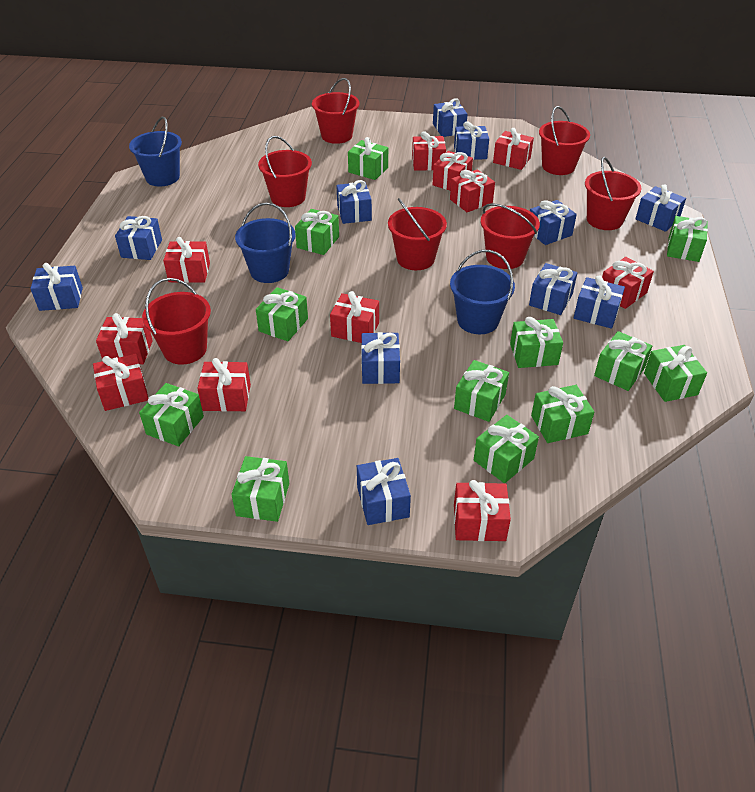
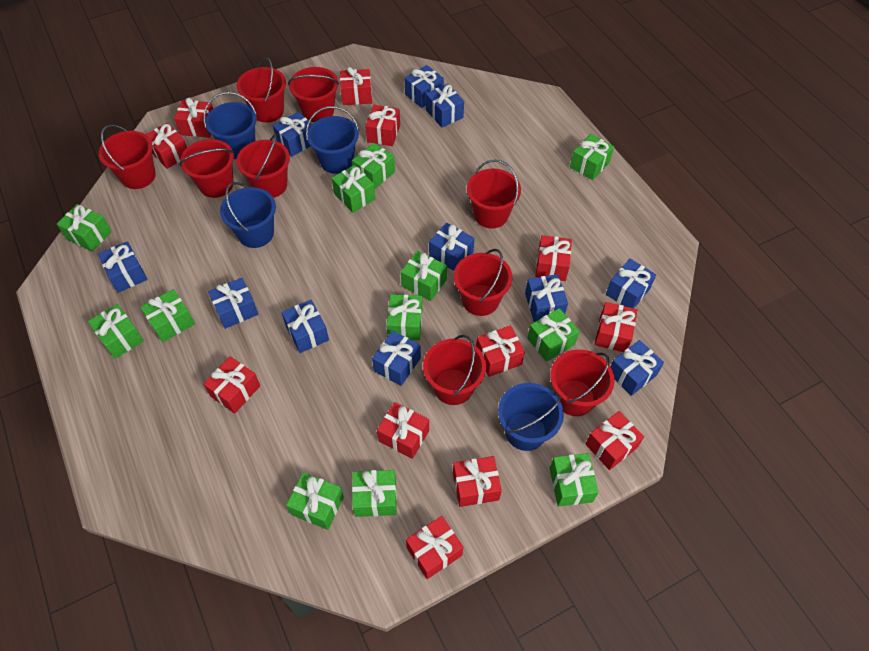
blue bucket: 3 -> 4
red bucket: 7 -> 9
red gift: 11 -> 12

